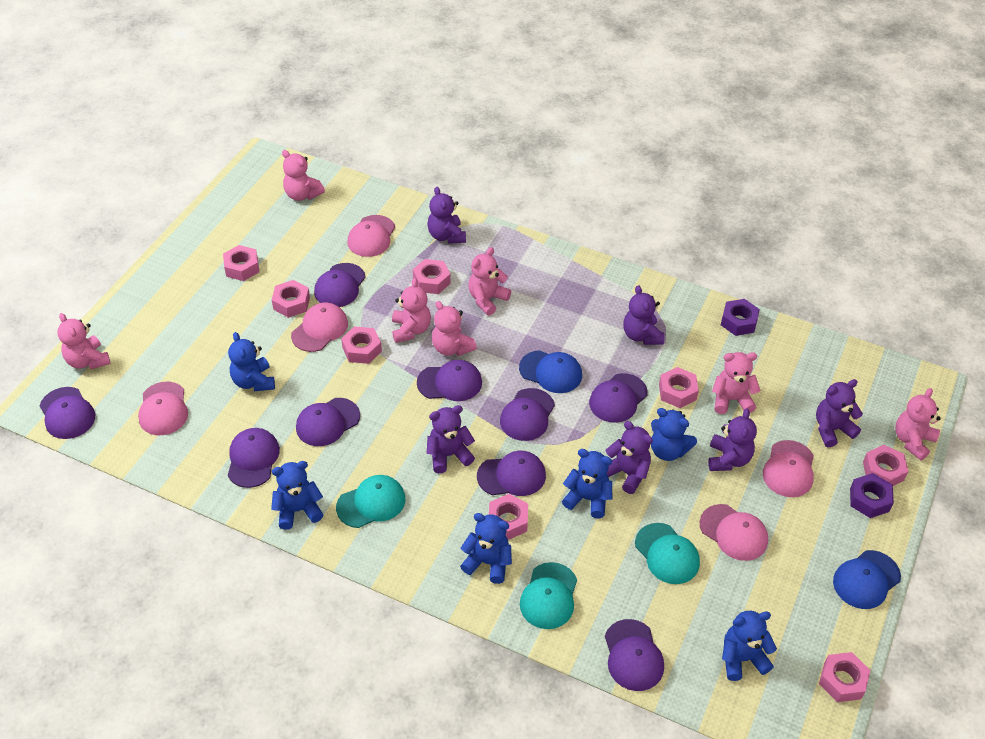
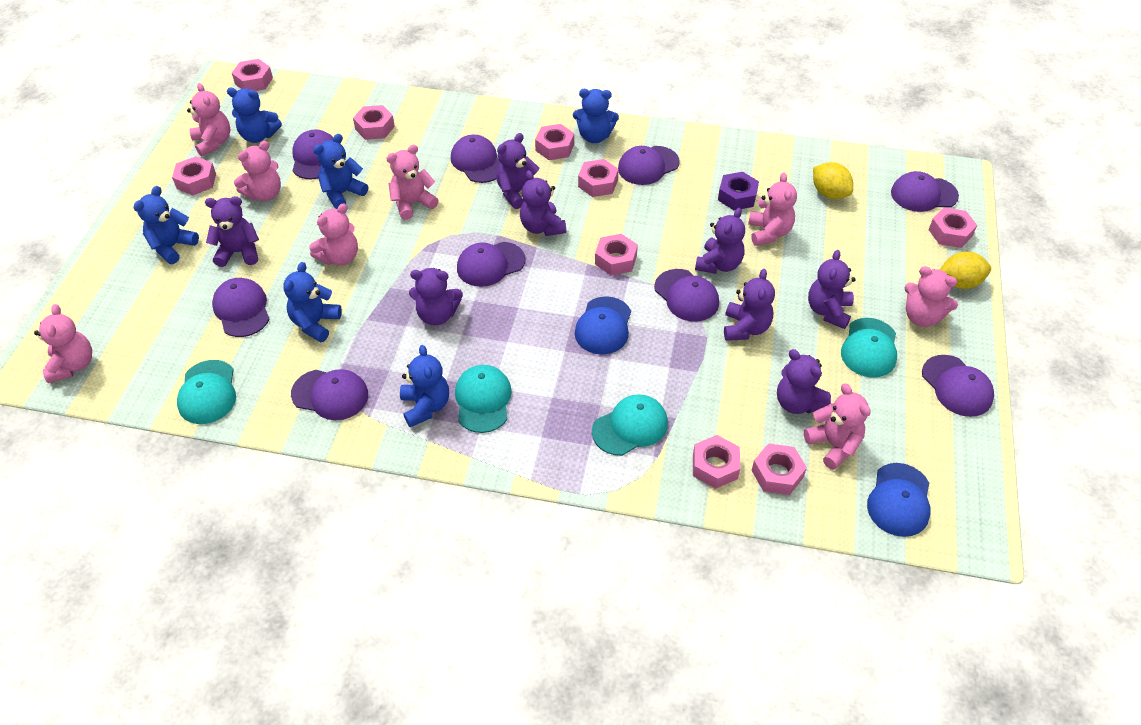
pink cap: 5 -> 0
pink nut: 8 -> 9
pink teddy bear: 7 -> 8
purple nut: 2 -> 1
purple teddy bear: 6 -> 8
turquoise cap: 3 -> 4
yellow lemon: 0 -> 2

